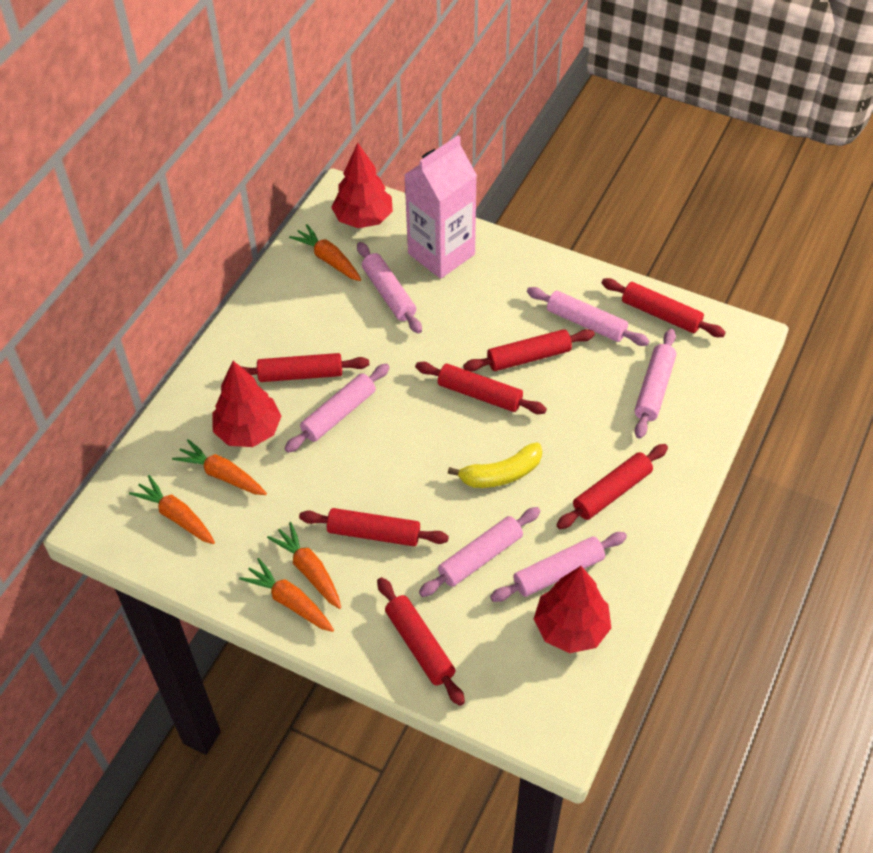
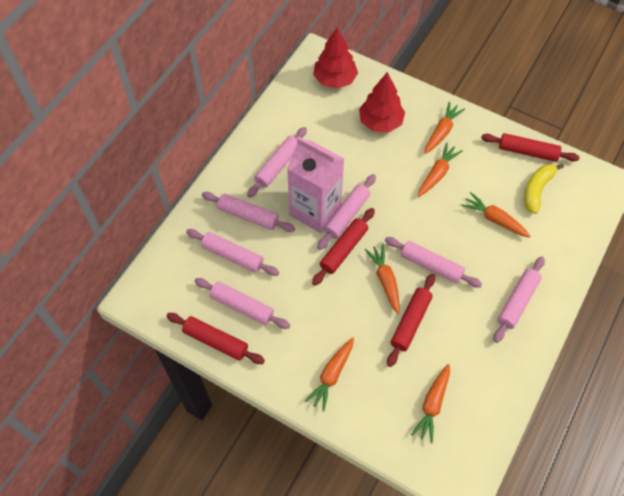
orange carrot: 5 -> 6
pink rolling pin: 6 -> 7
red rolling pin: 7 -> 4
red tree: 3 -> 2

